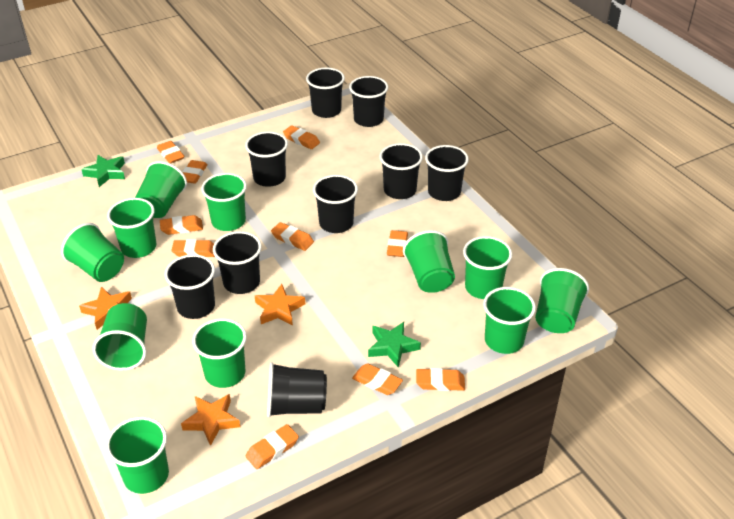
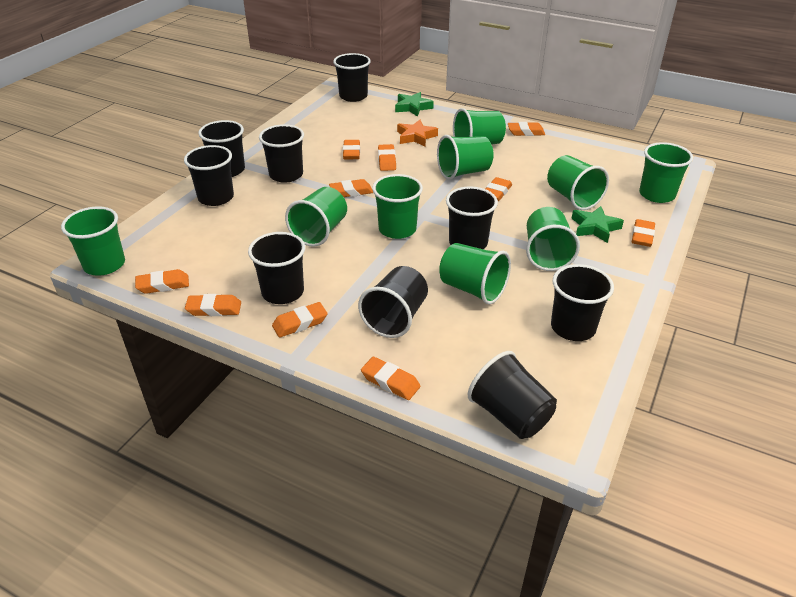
green cup: 11 -> 9
orange star: 3 -> 1

